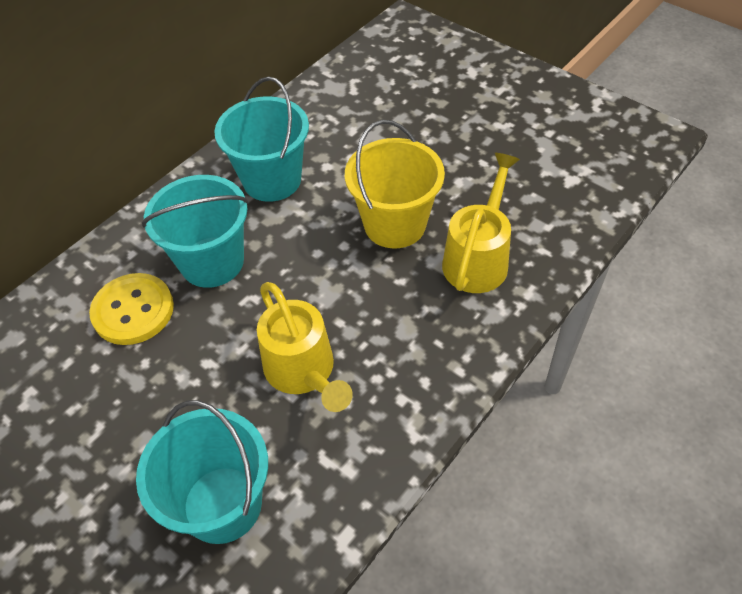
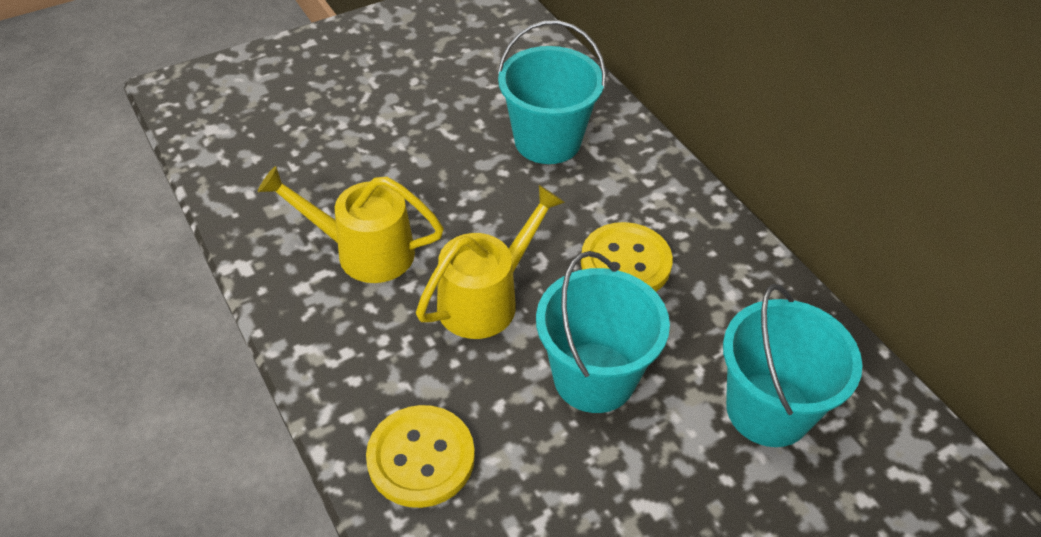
yellow bucket: 1 -> 0
yellow button: 1 -> 2

